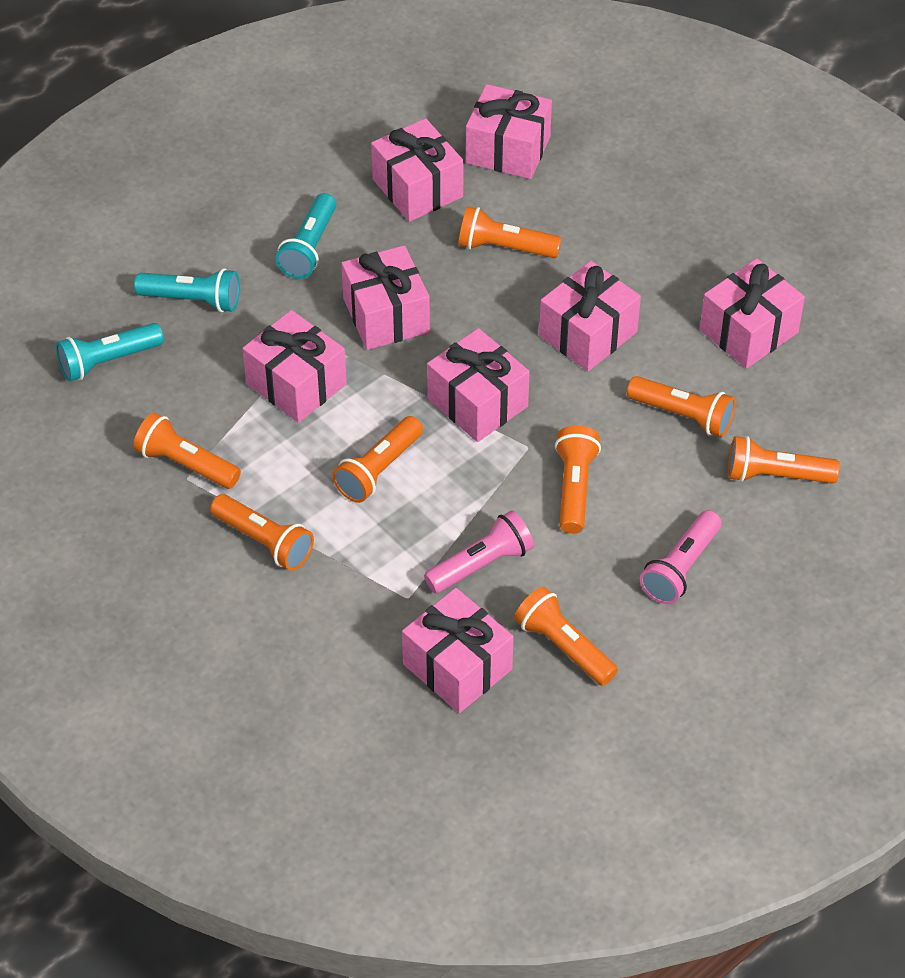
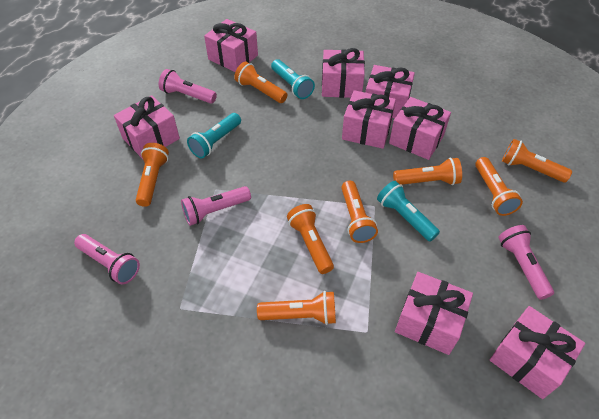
pink flashlight: 2 -> 4

